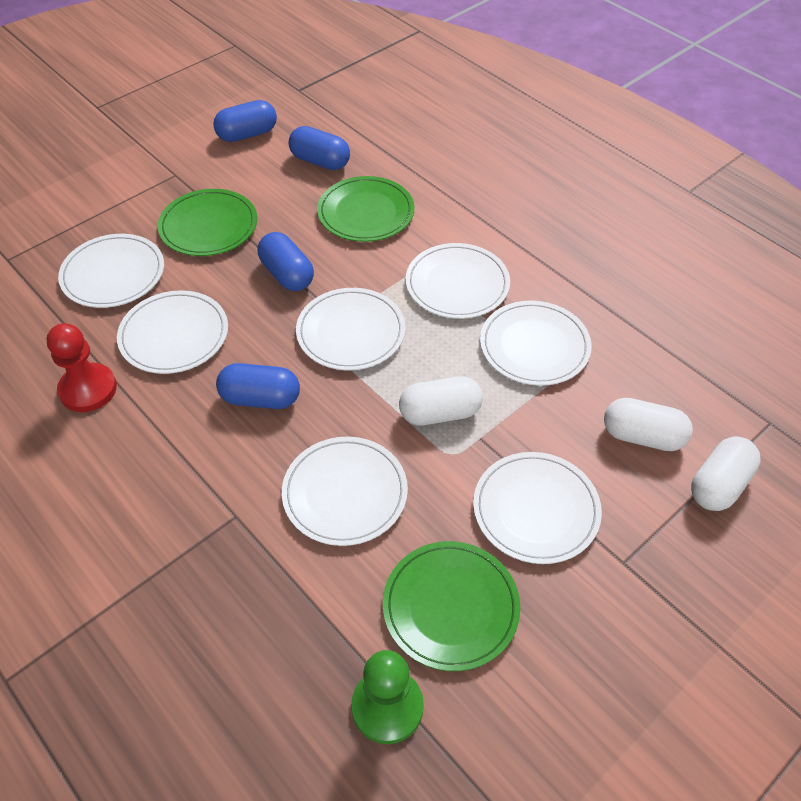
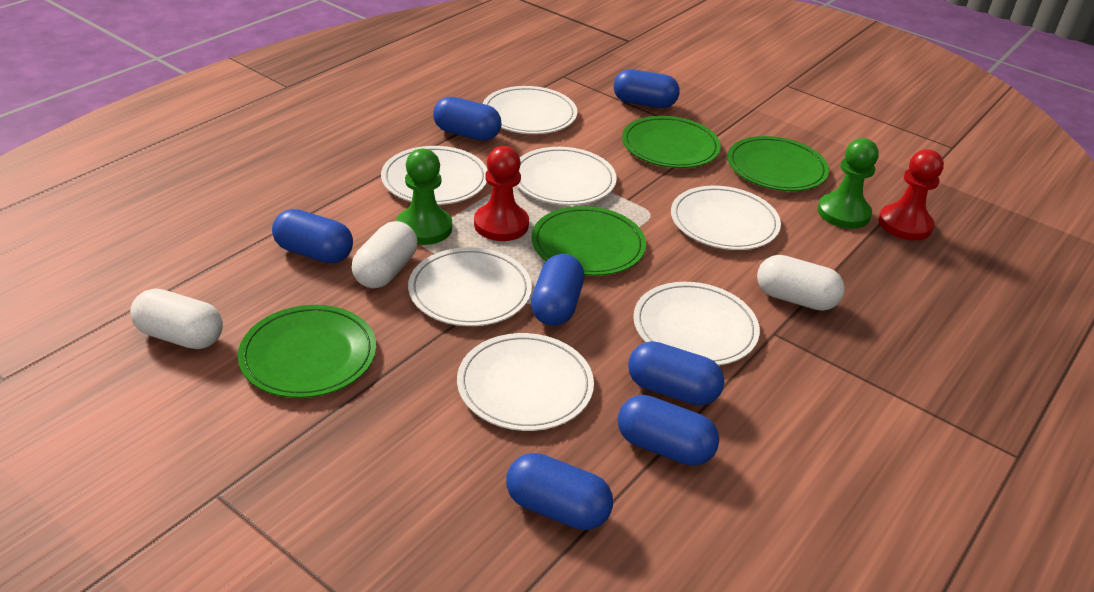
blue capsule: 4 -> 7
green pawn: 1 -> 2
green plate: 3 -> 4
red pawn: 1 -> 2

